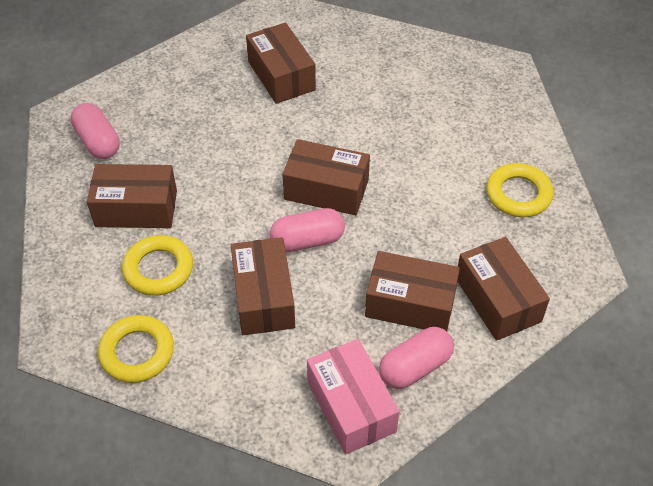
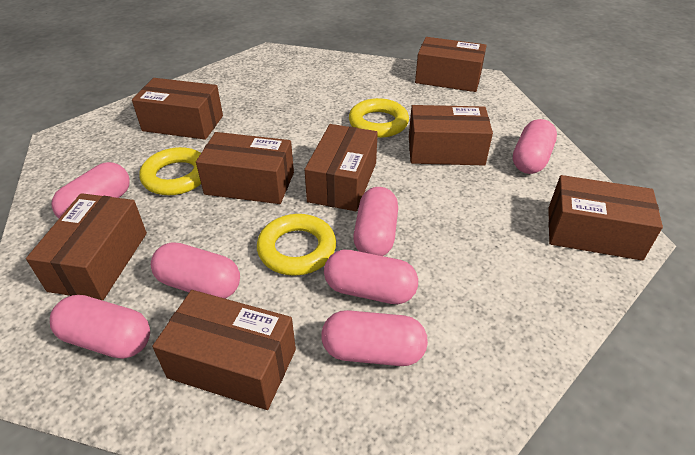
brown box: 6 -> 8
pink box: 1 -> 0
pink capsule: 3 -> 7

